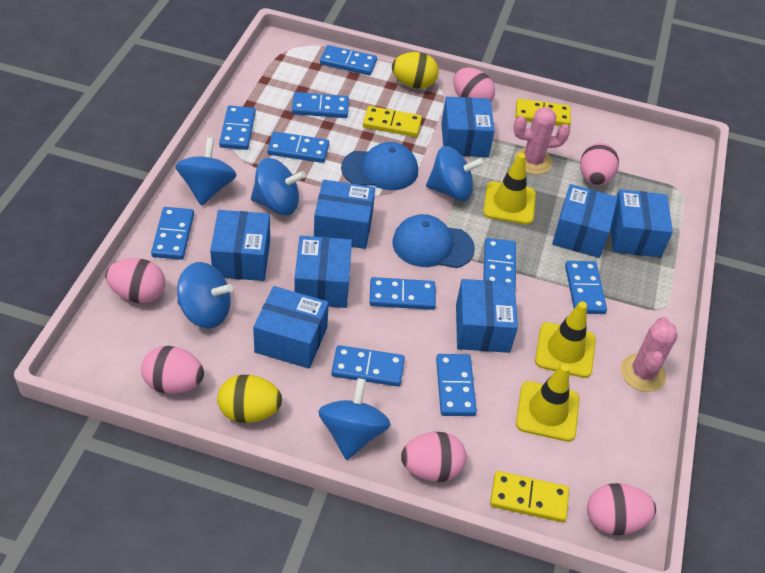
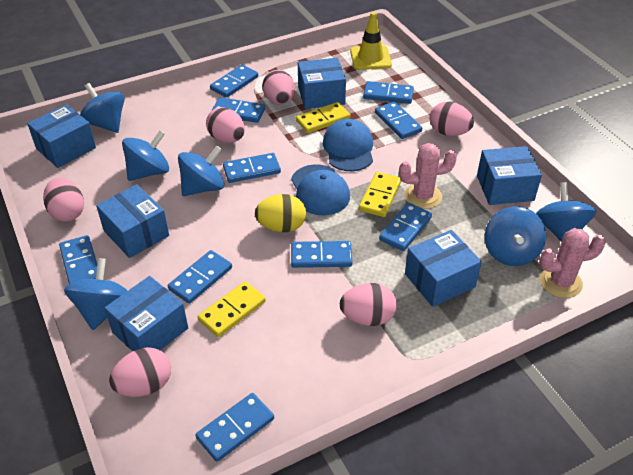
blue box: 8 -> 6
blue spinning top: 5 -> 6
yellow egg: 2 -> 1
yellow traffic cone: 3 -> 1

